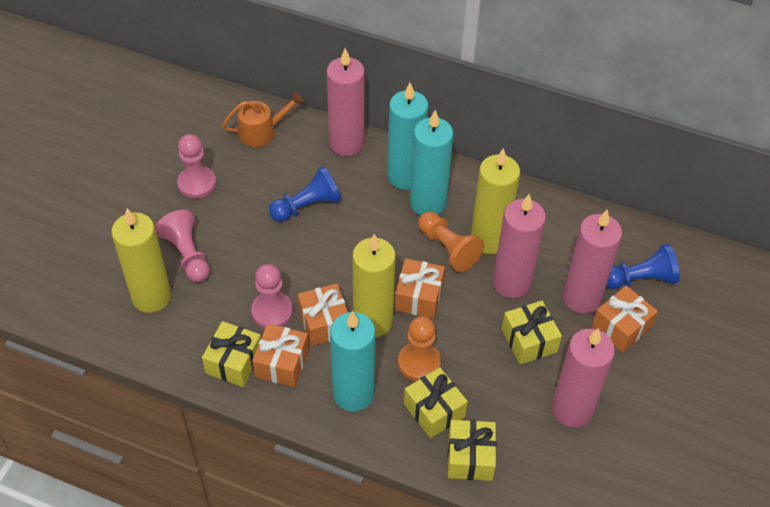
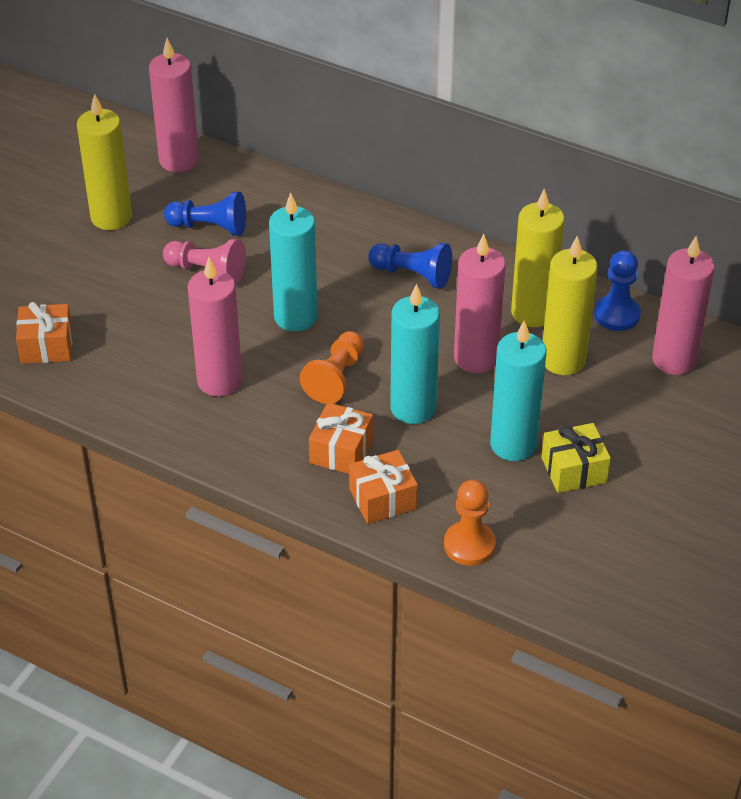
blue pawn: 2 -> 3
orange gift: 4 -> 3
orange watering can: 1 -> 0
pink pawn: 3 -> 1
yellow gift: 4 -> 1

